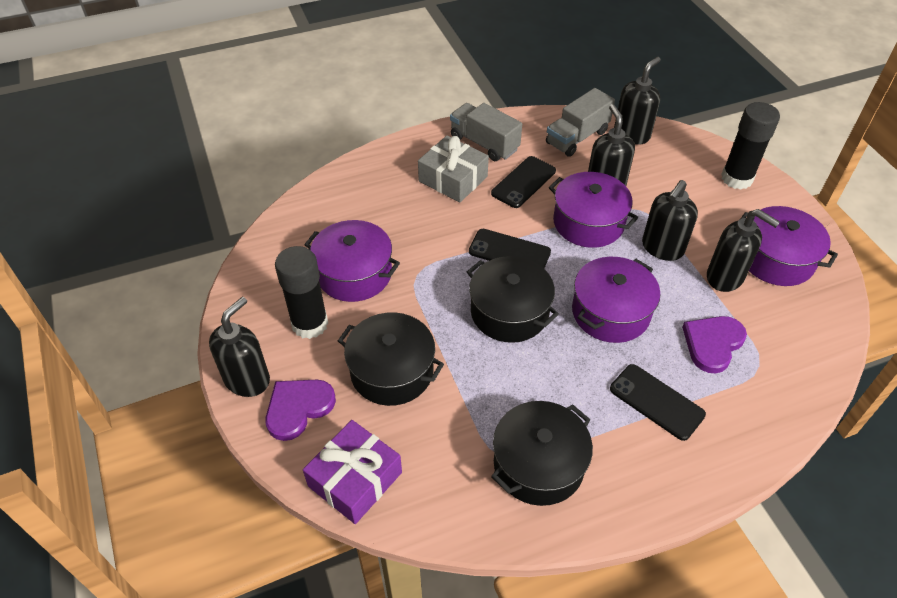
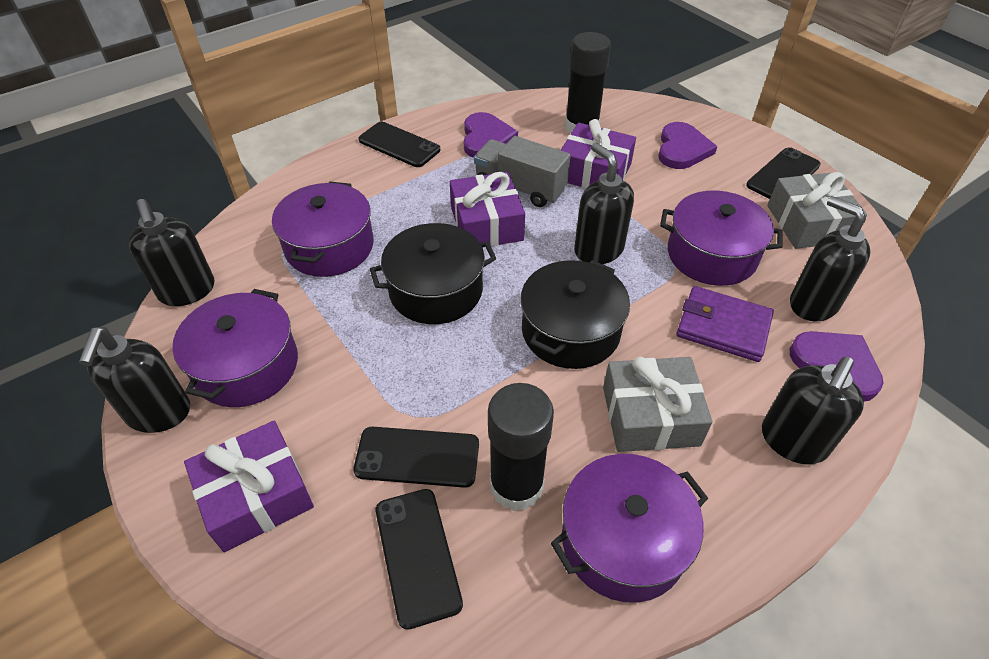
black phone: 3 -> 4
black pot: 3 -> 2
grey gift: 1 -> 2
grey truck: 2 -> 1
purple gift: 1 -> 3
purple heart: 2 -> 3
purple wallet: 0 -> 1

